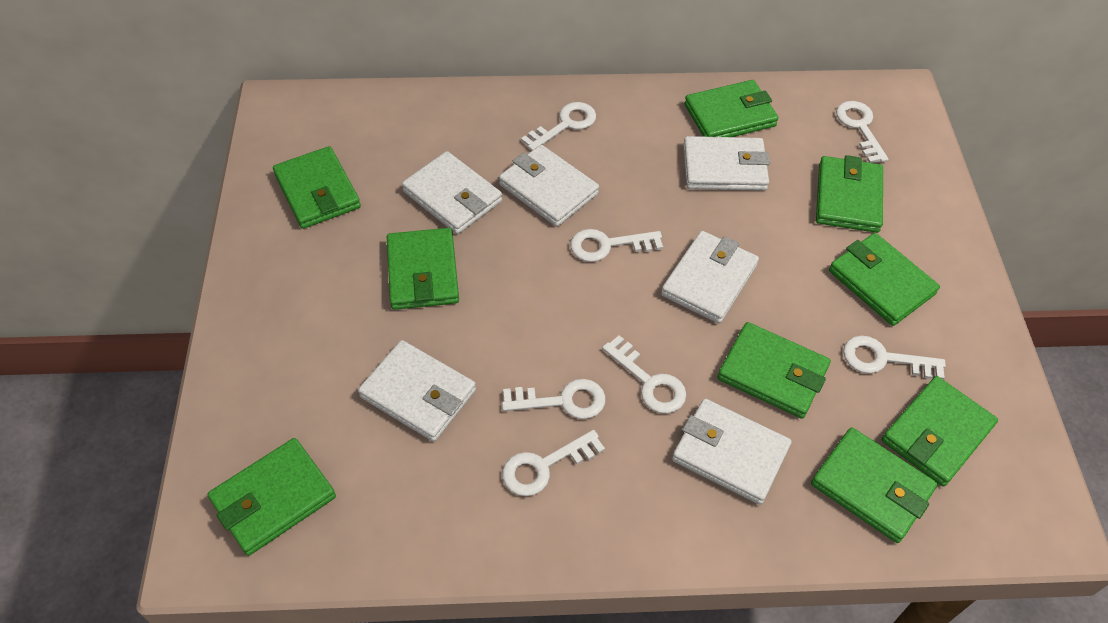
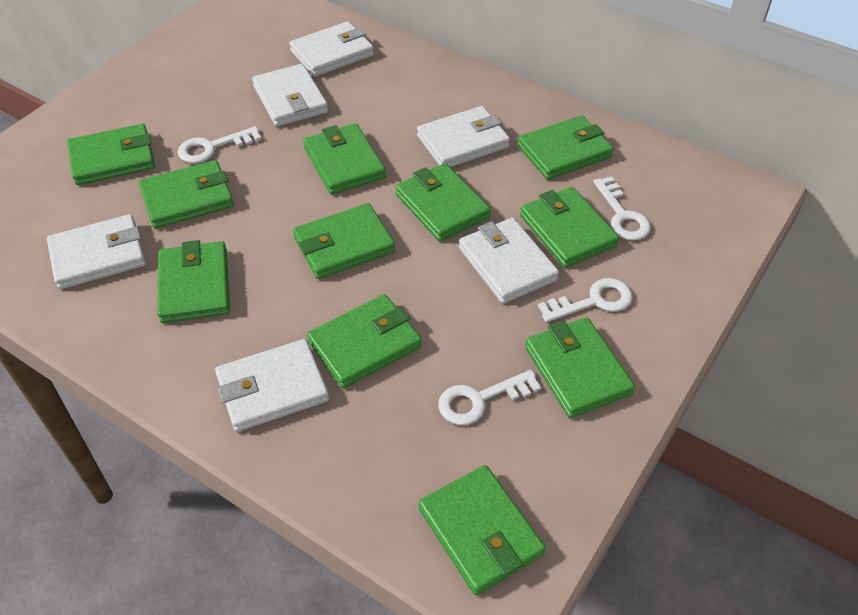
green wallet: 9 -> 11
white key: 7 -> 4

